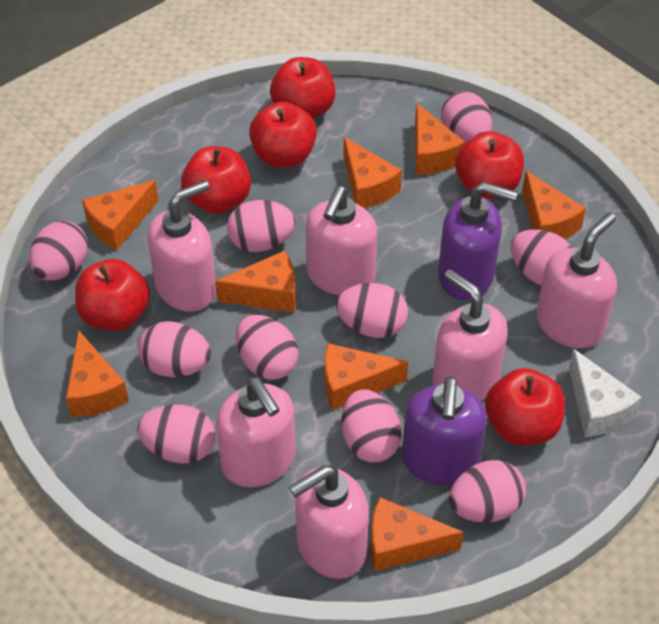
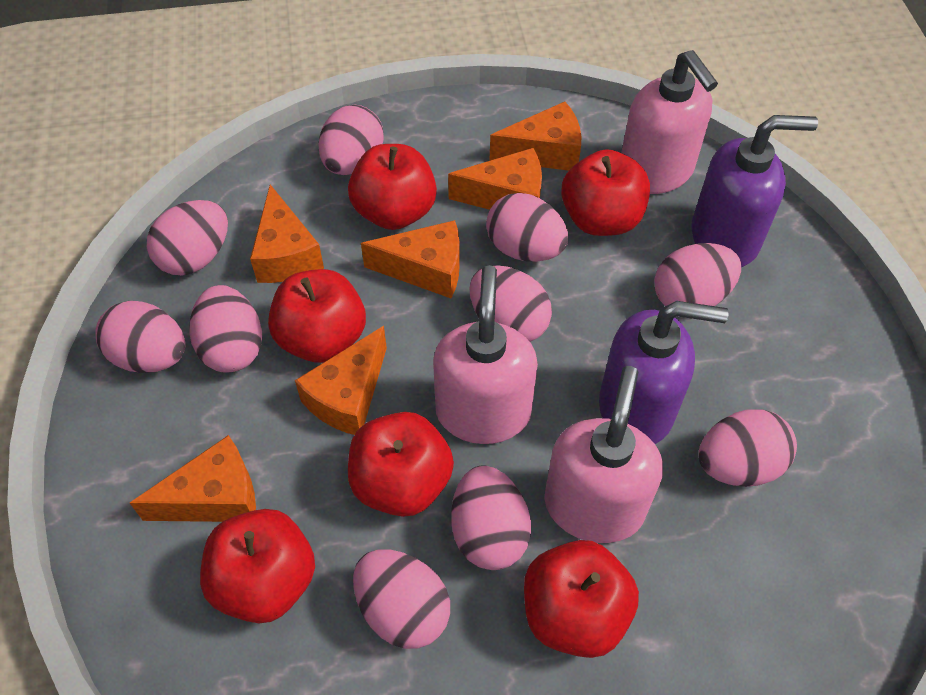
orange cheese: 8 -> 6
pink soap dispenser: 6 -> 3
white cheese: 1 -> 0

